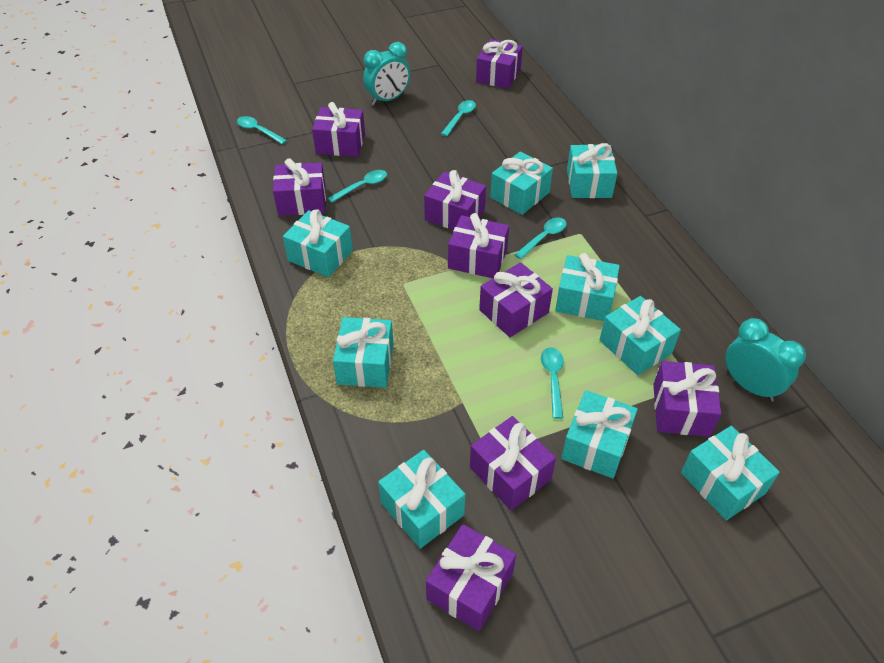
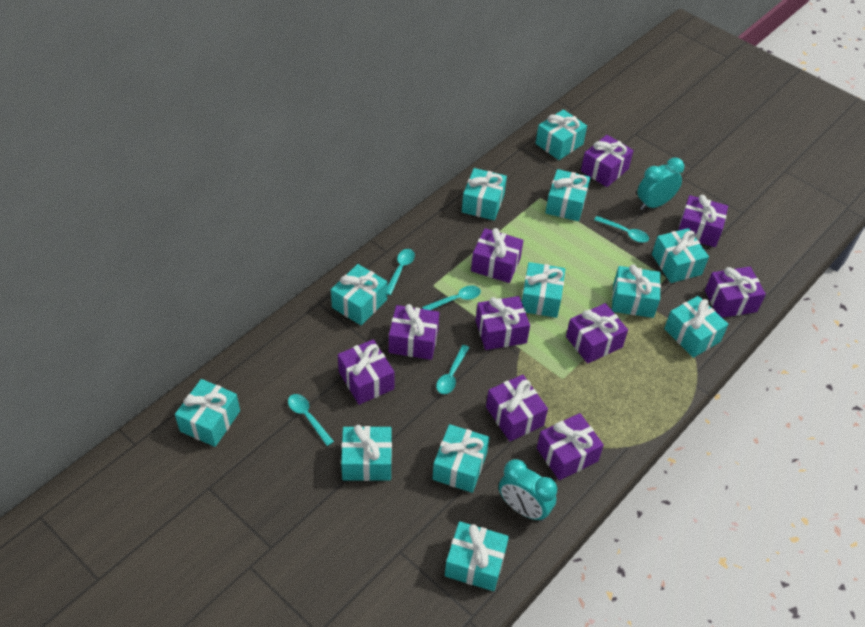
purple gift: 9 -> 10
turquoise gift: 9 -> 12

